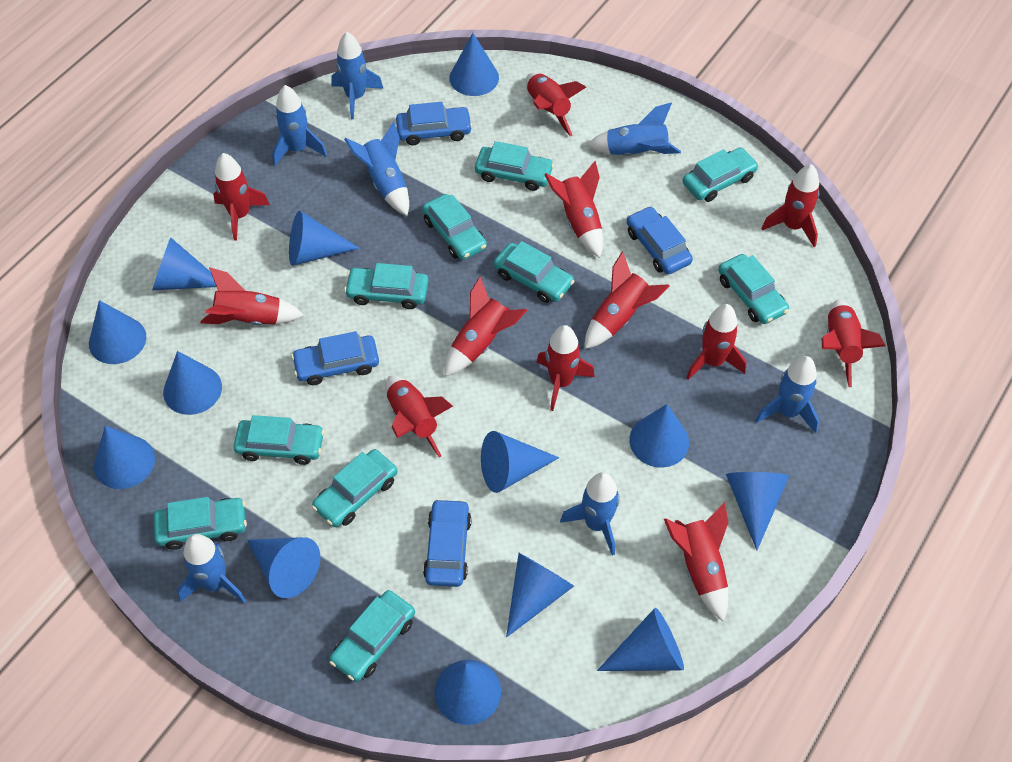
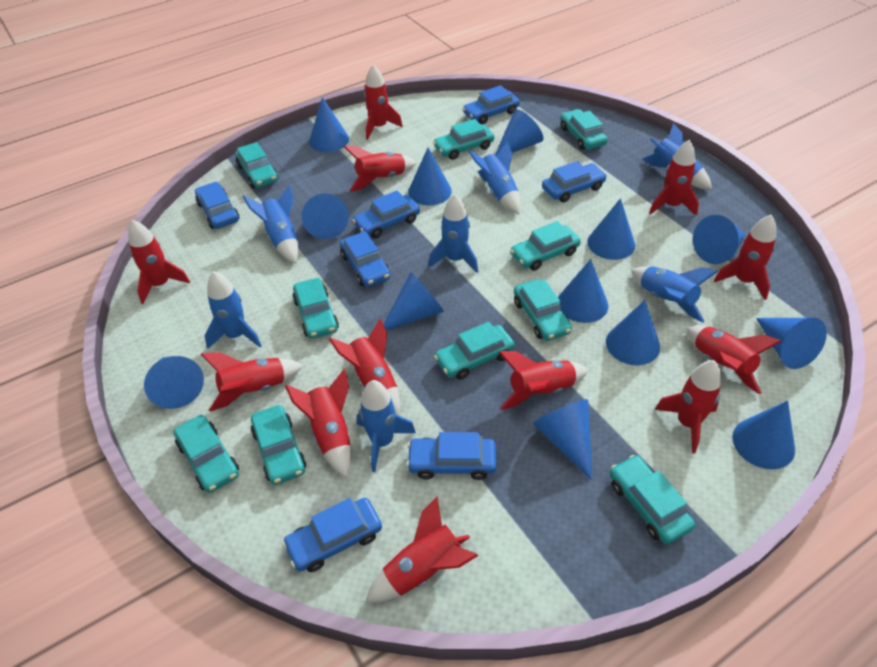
blue car: 4 -> 7

